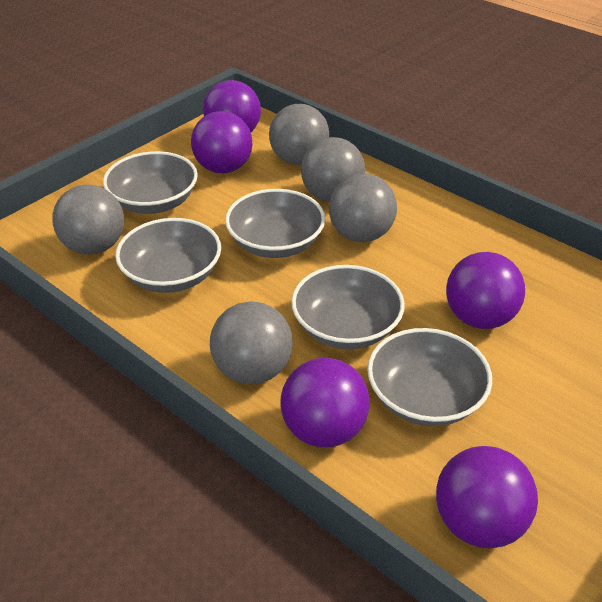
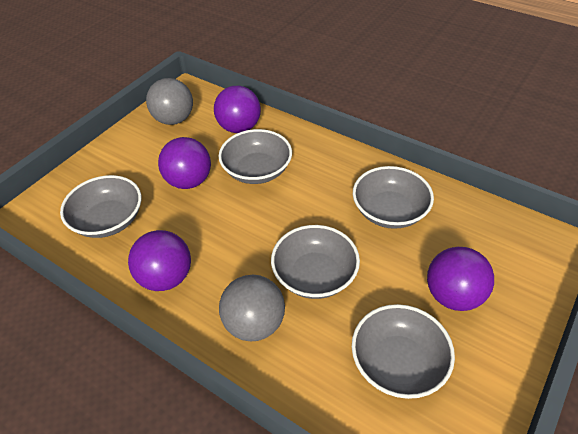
grey ball: 5 -> 2
purple ball: 5 -> 4

